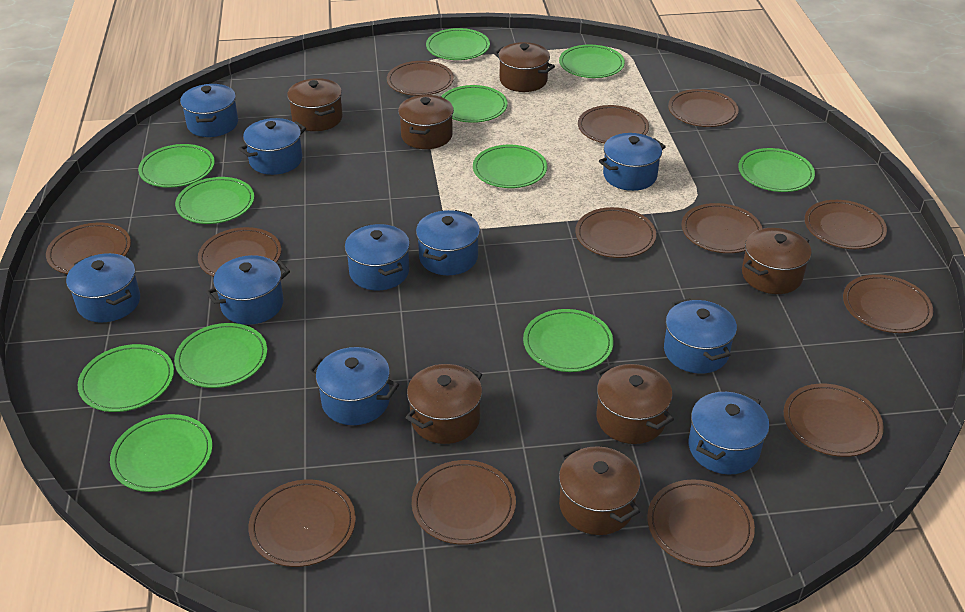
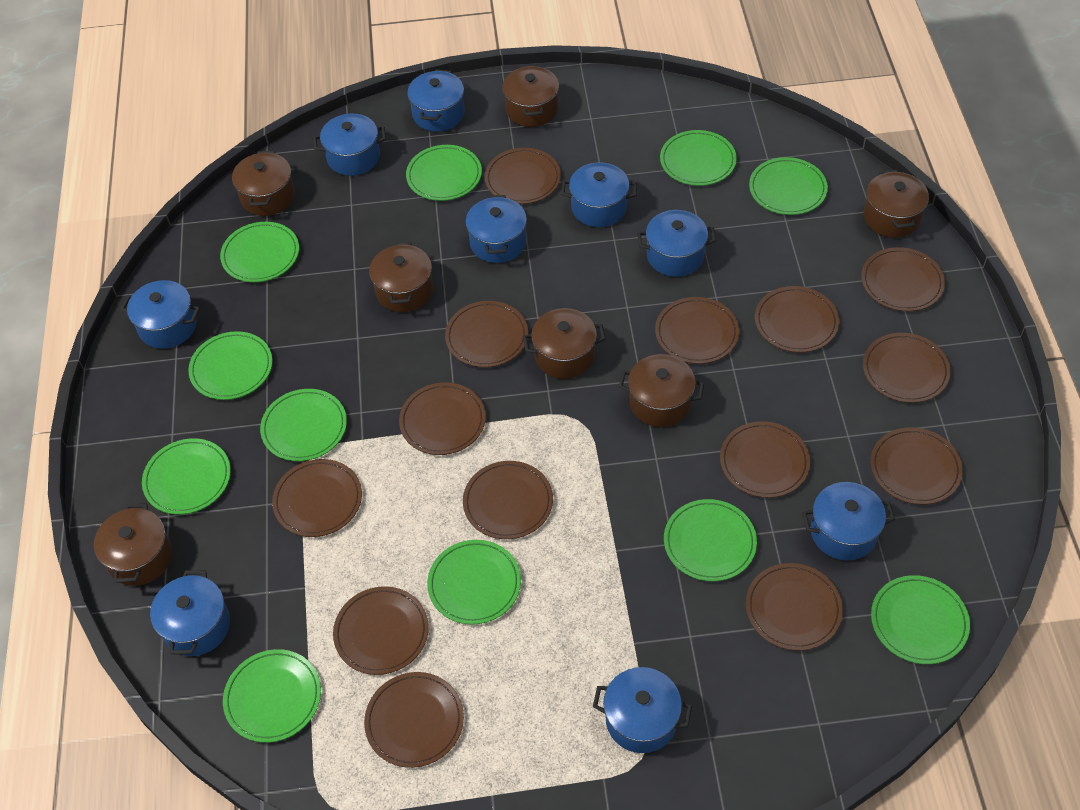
blue pot: 10 -> 9
brown plate: 13 -> 14

